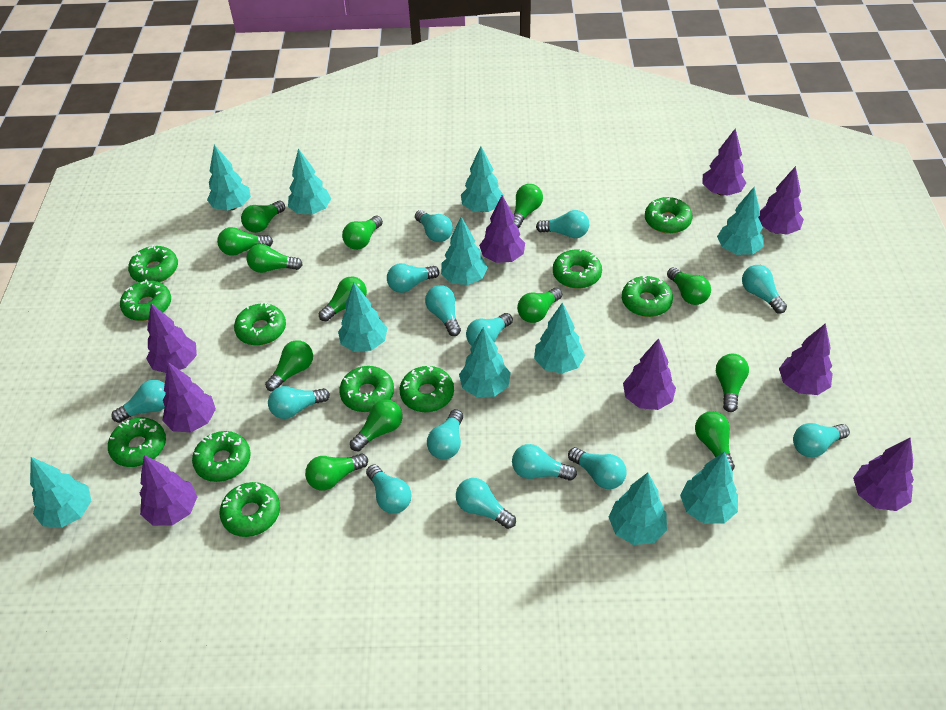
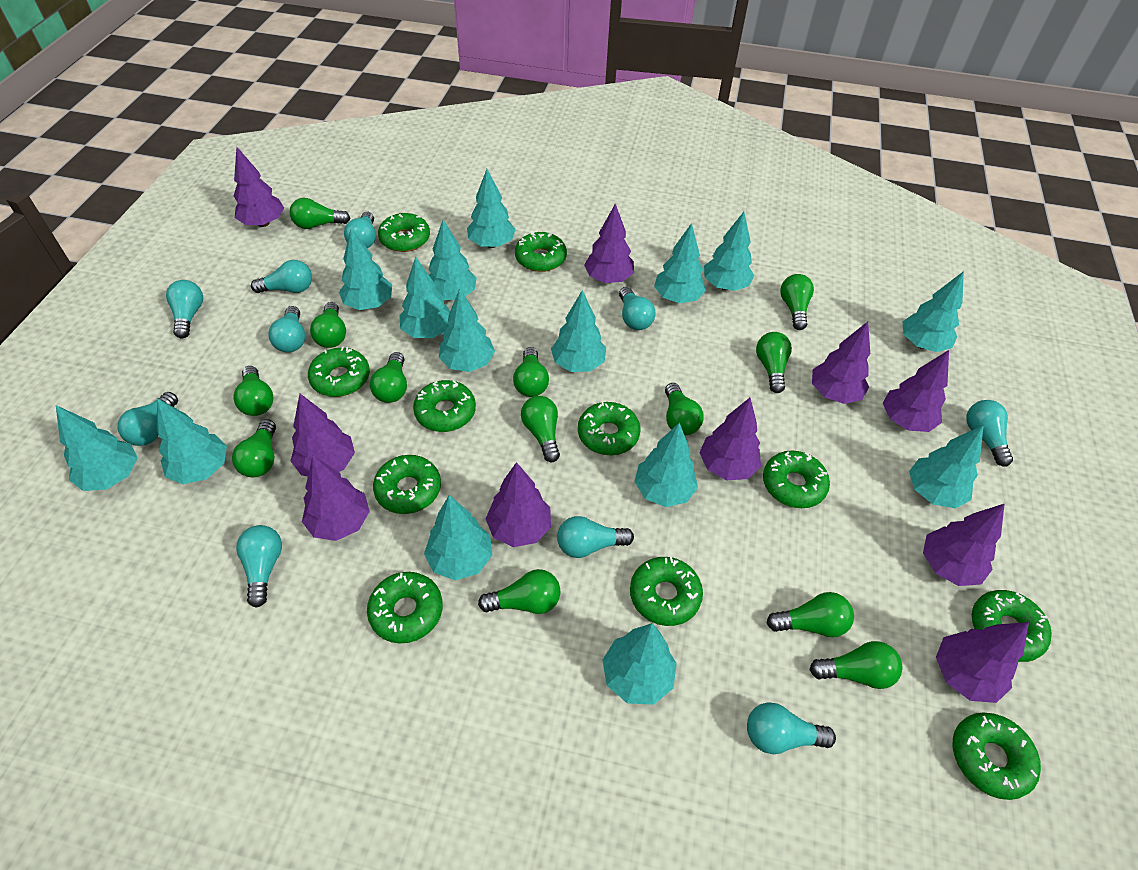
purple tree: 9 -> 10
turquoise light bulb: 14 -> 10
turquoise tree: 11 -> 15

